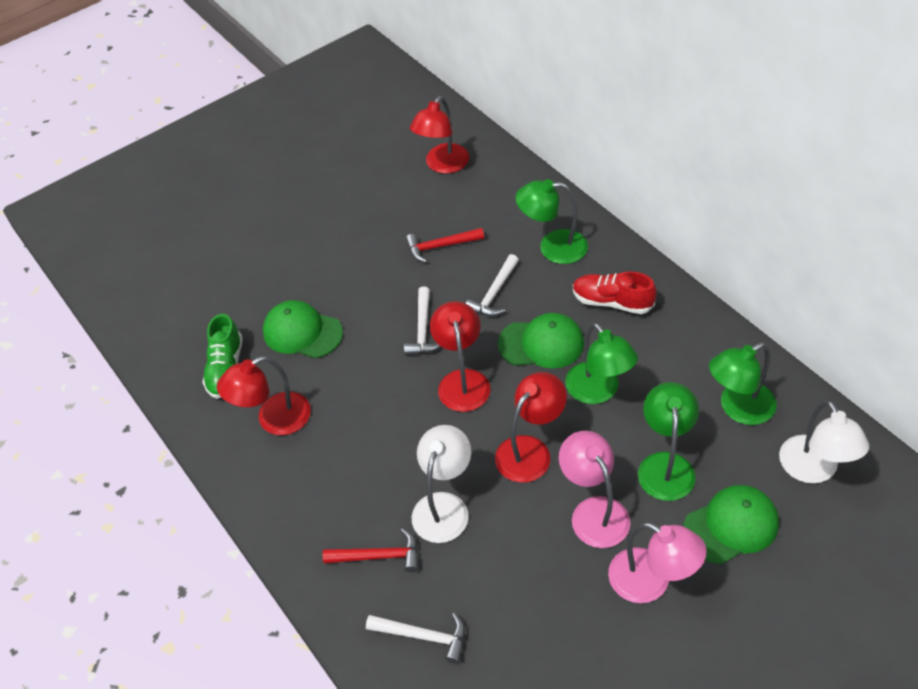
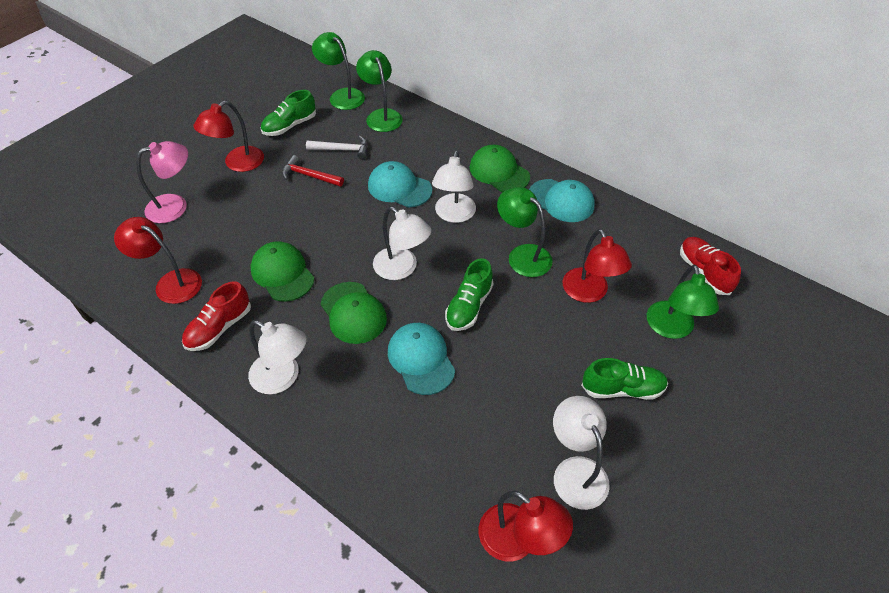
green shoe: 1 -> 3
pink lamp: 2 -> 1
red hammer: 2 -> 1
red shoe: 1 -> 2
turquoise cap: 0 -> 3
white hammer: 3 -> 1
white lamp: 2 -> 4

